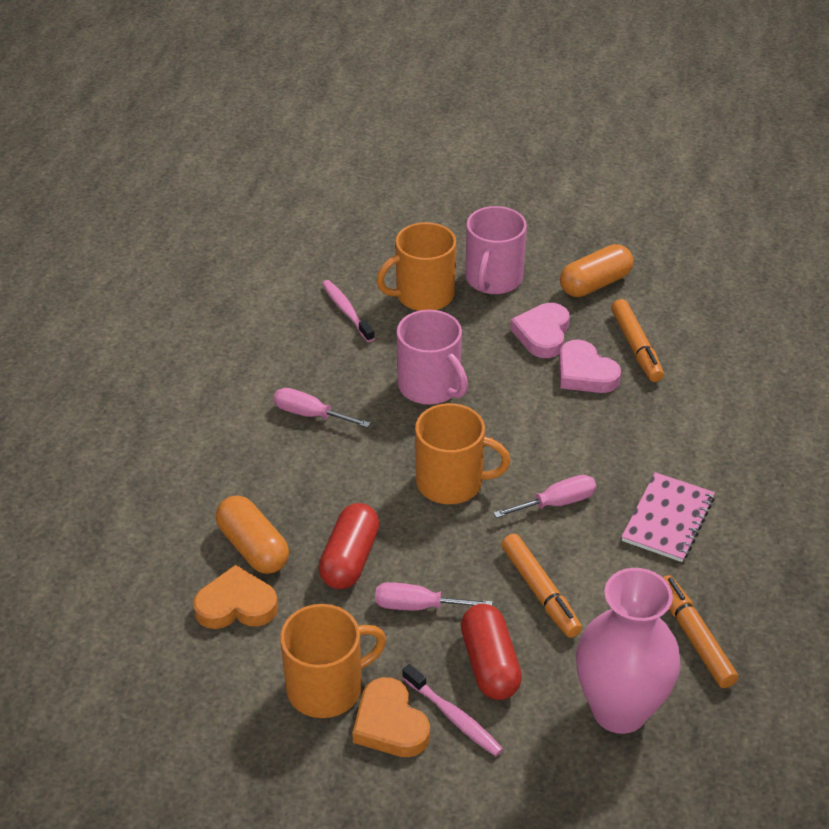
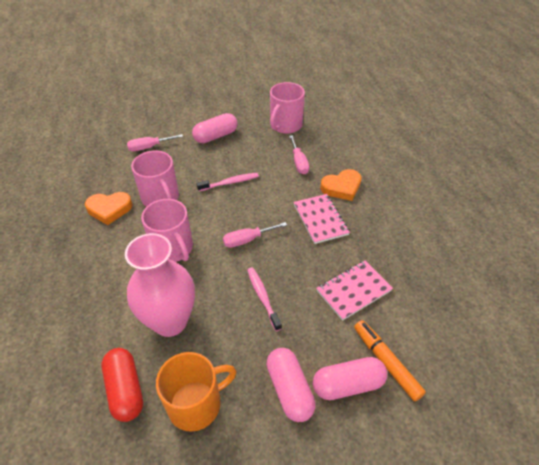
orange capsule: 2 -> 0
orange marker: 3 -> 1
orange mug: 3 -> 1
pink capsule: 0 -> 3
pink heart: 2 -> 0
pink mug: 2 -> 3
pink notebook: 1 -> 2
red capsule: 2 -> 1

